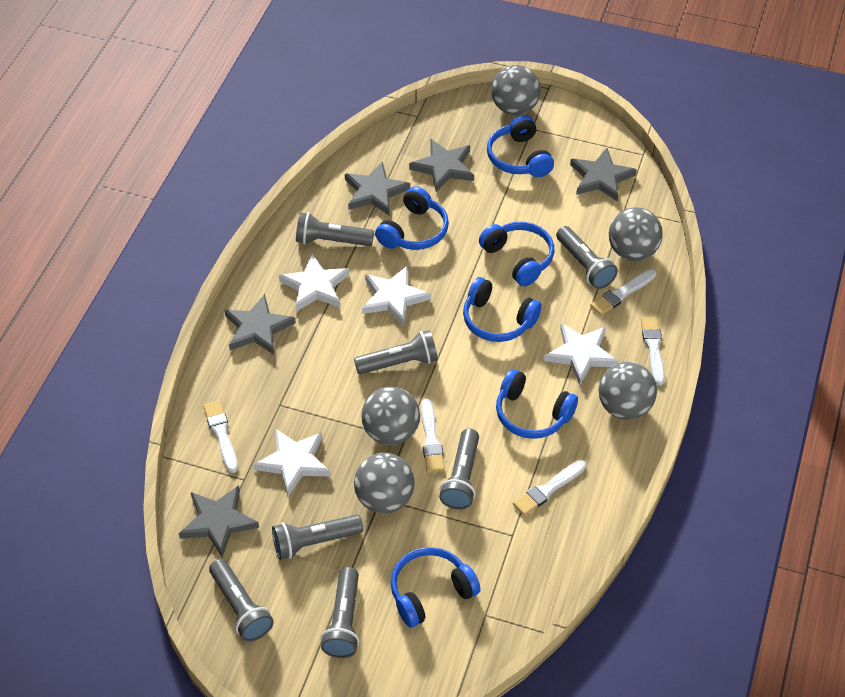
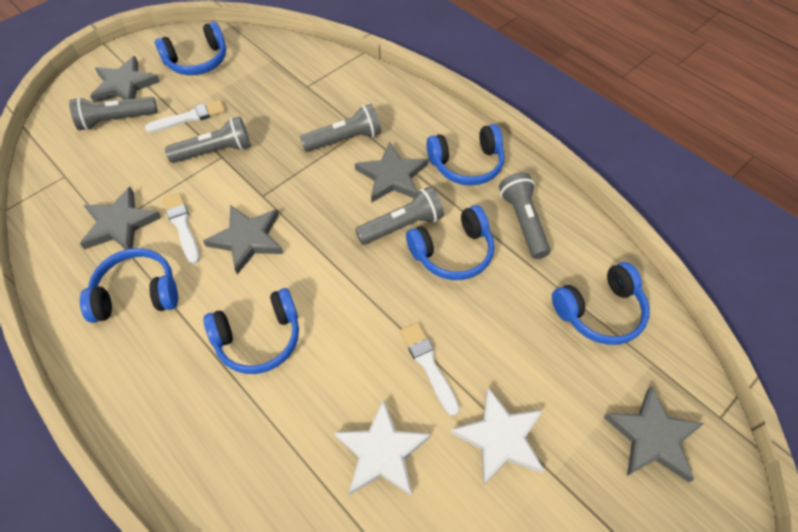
grey ball: 5 -> 0
grey flashlight: 7 -> 5
white brush: 5 -> 3
white star: 4 -> 2

